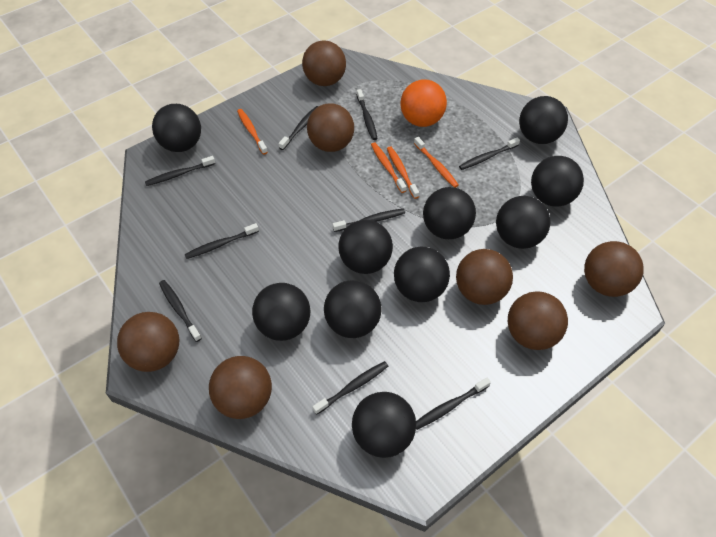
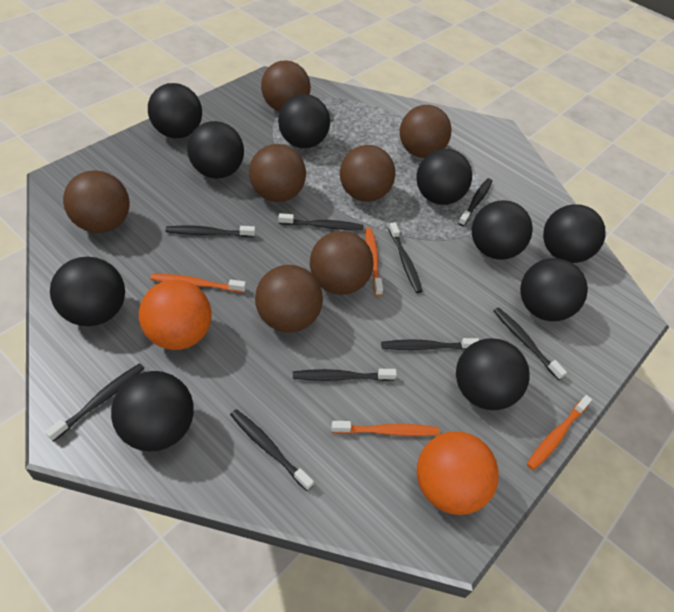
orange ball: 1 -> 2

